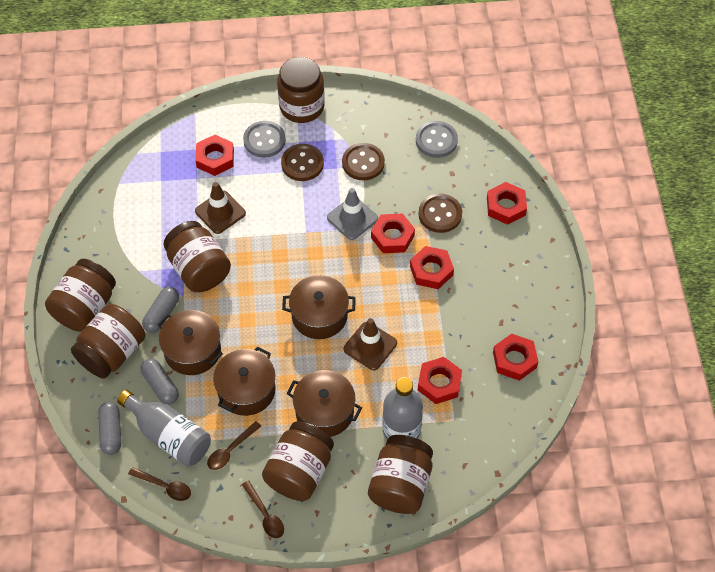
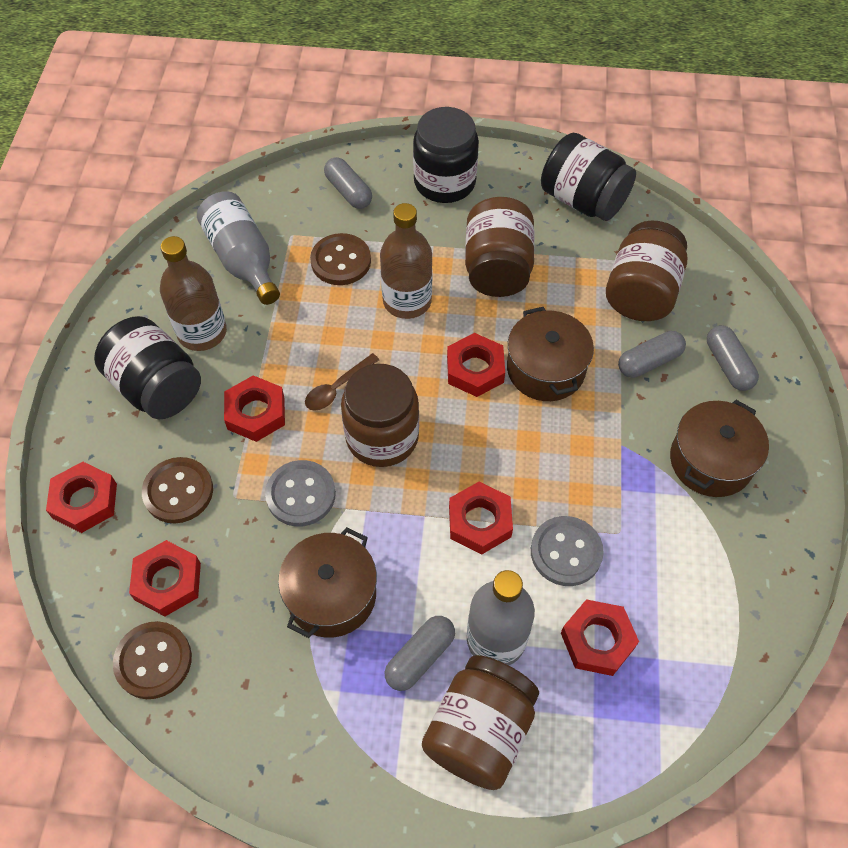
black jar: 0 -> 3
brown bottle: 0 -> 2
brown jar: 6 -> 4
brown pot: 4 -> 3
brown spoon: 3 -> 1
brown traffic cone: 2 -> 0
grey capsule: 3 -> 4
grey traffic cone: 1 -> 0

